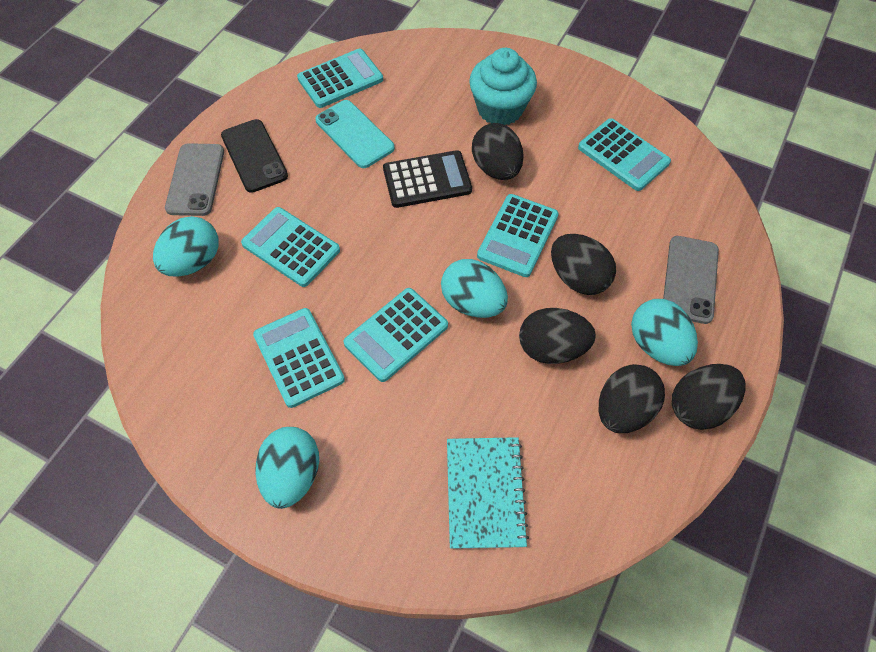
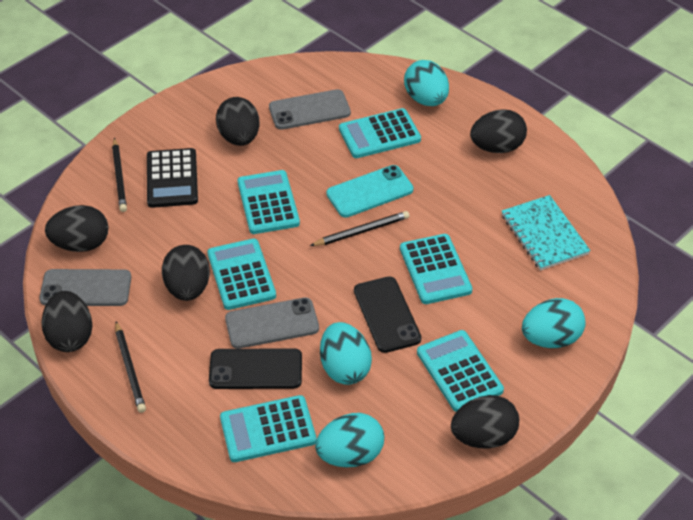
black egg: 5 -> 6
black pencil: 0 -> 3
black phone: 1 -> 2
grey phone: 2 -> 3
turquoise cupcake: 1 -> 0

